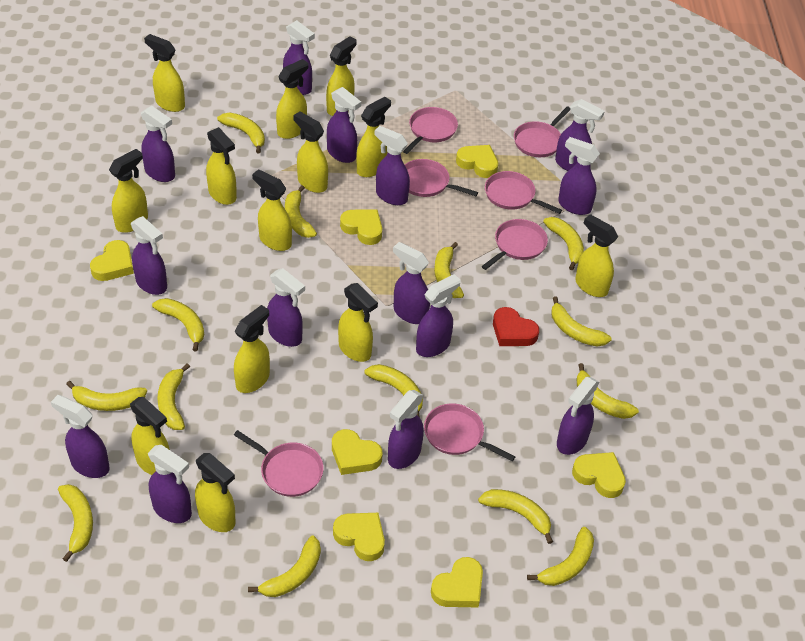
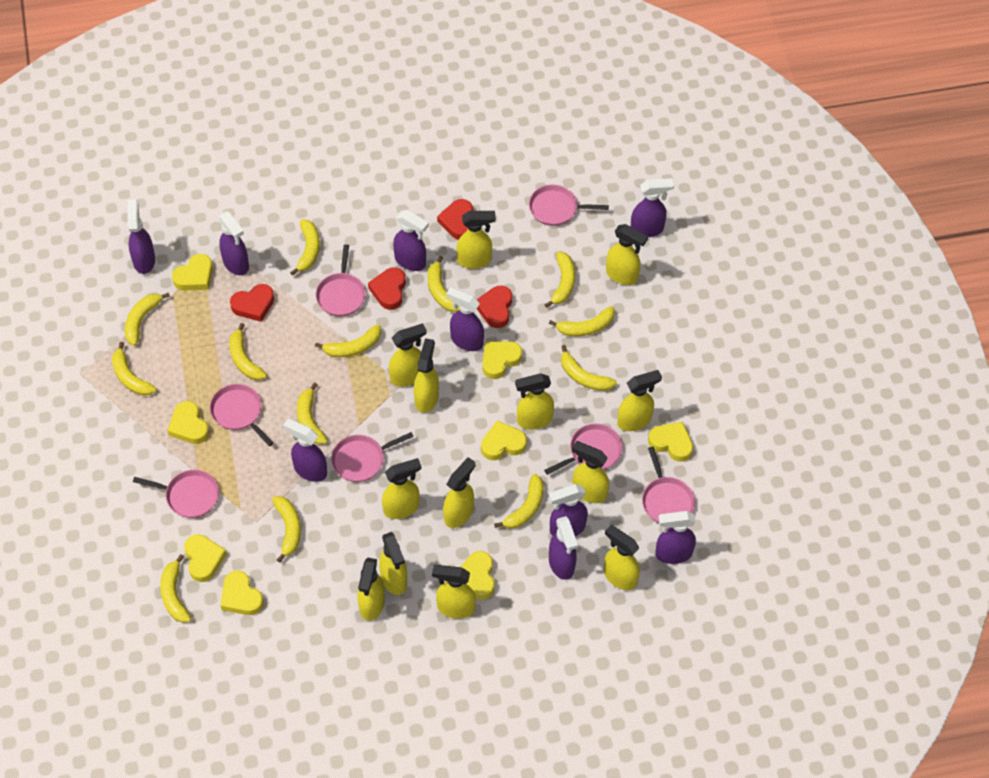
purple spray bottle: 14 -> 9
red heart: 1 -> 4
yellow banana: 14 -> 13
yellow heart: 7 -> 8

